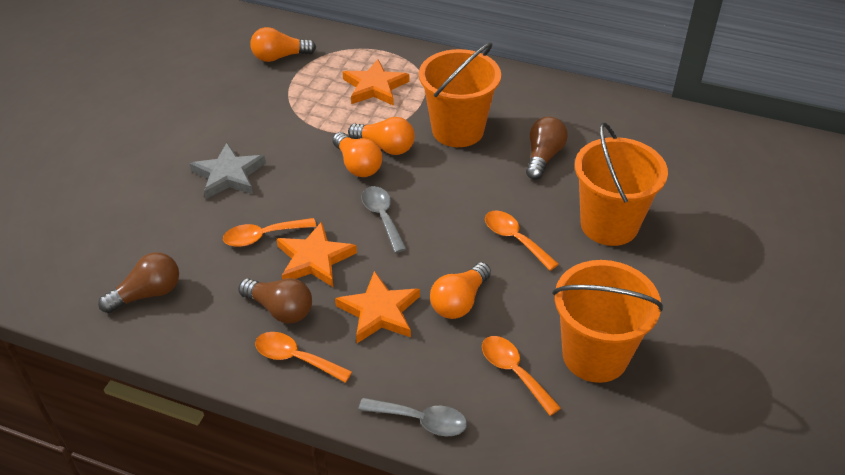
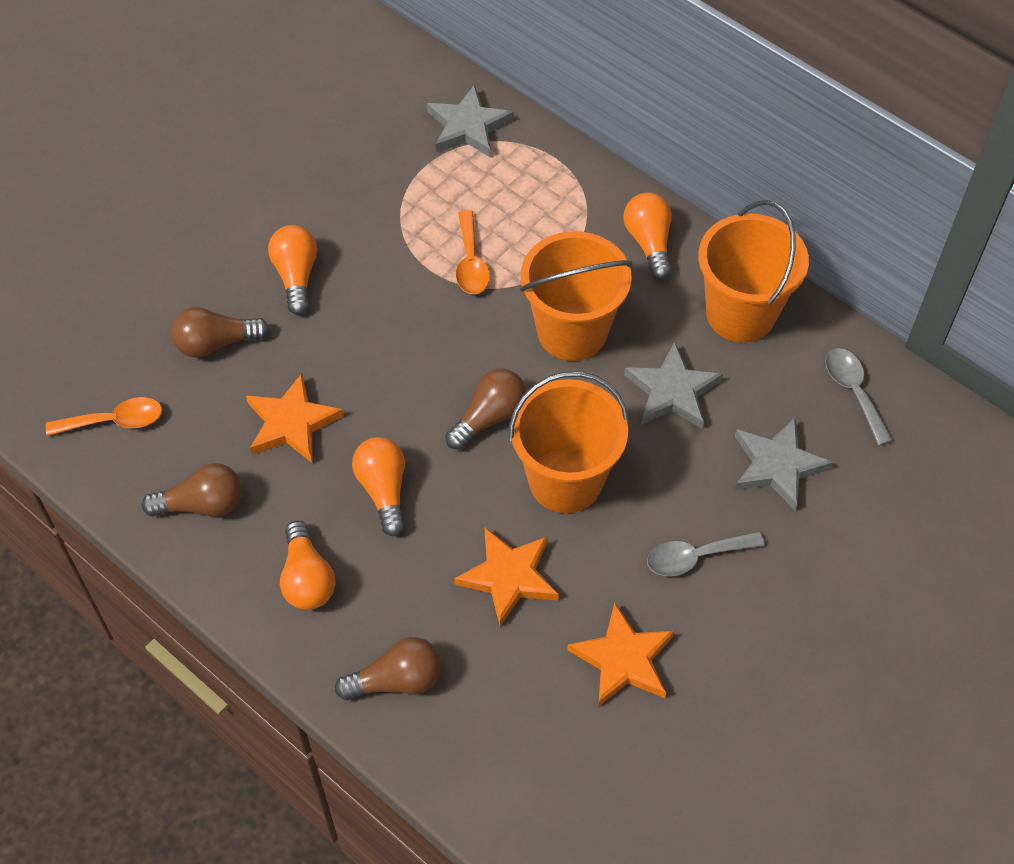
brown light bulb: 3 -> 4
grey star: 1 -> 3
orange spoon: 4 -> 2

